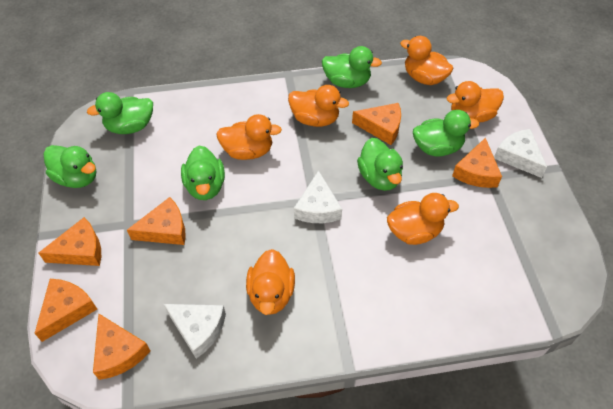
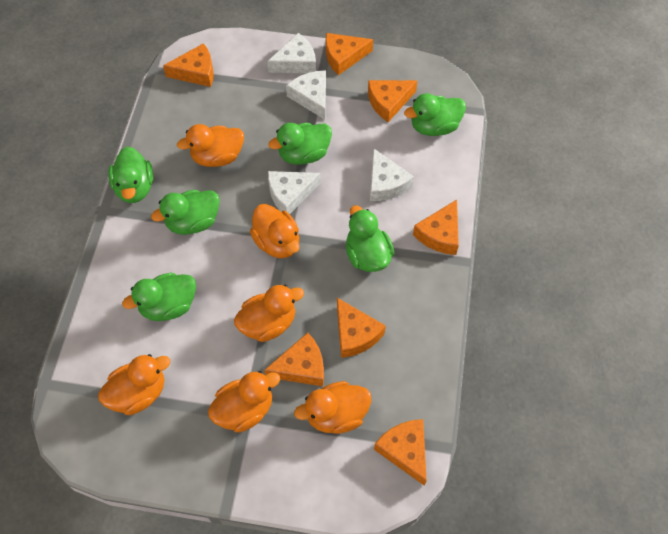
orange cheese: 6 -> 7
white cheese: 3 -> 4

